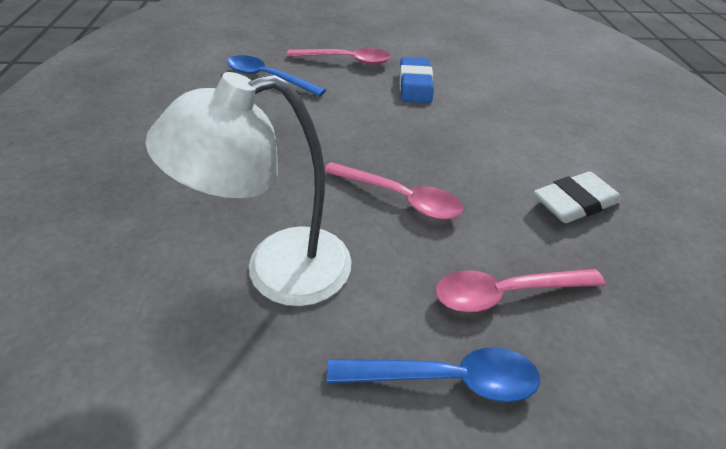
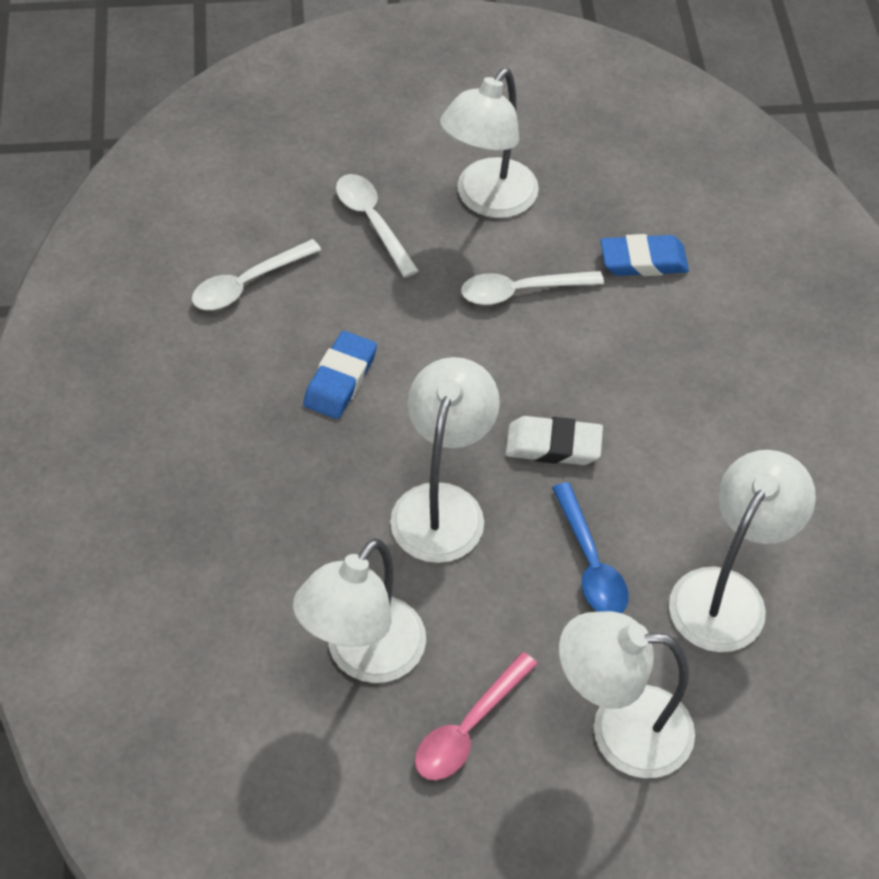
blue eraser: 1 -> 2
blue spoon: 2 -> 1
pink spoon: 3 -> 1
white lamp: 1 -> 5
white spoon: 0 -> 3

